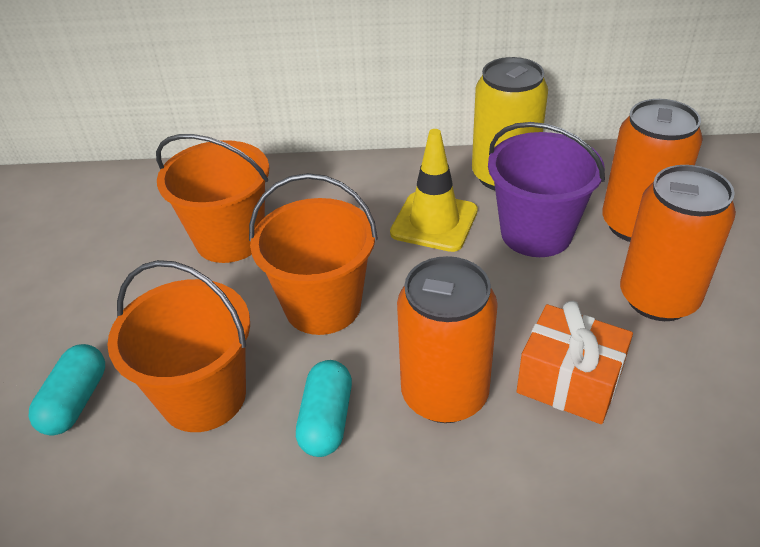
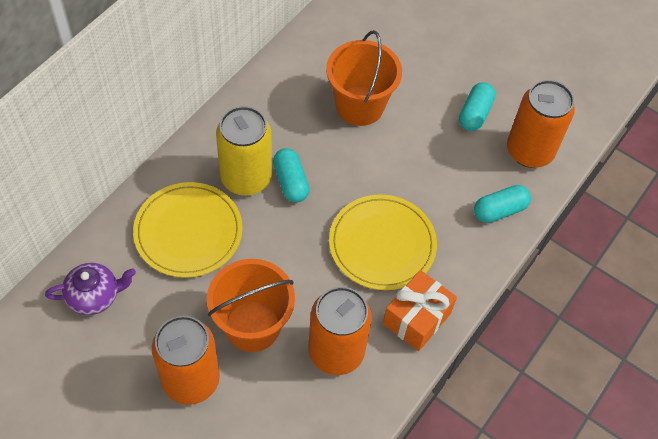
orange bucket: 3 -> 2
purple bucket: 1 -> 0
purple teapot: 0 -> 1
turquoise capsule: 2 -> 3
yellow plate: 0 -> 2
yellow traffic cone: 1 -> 0

